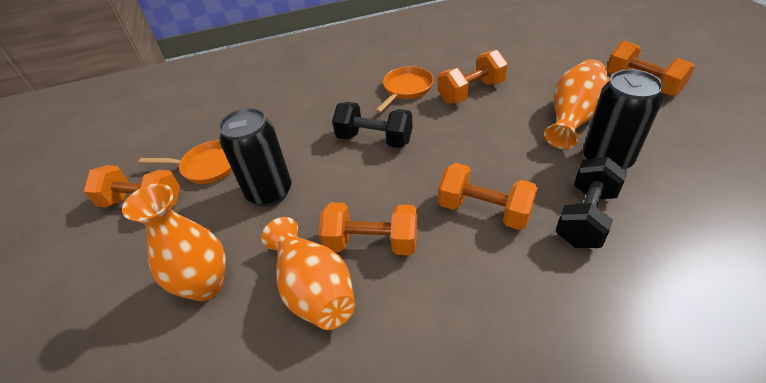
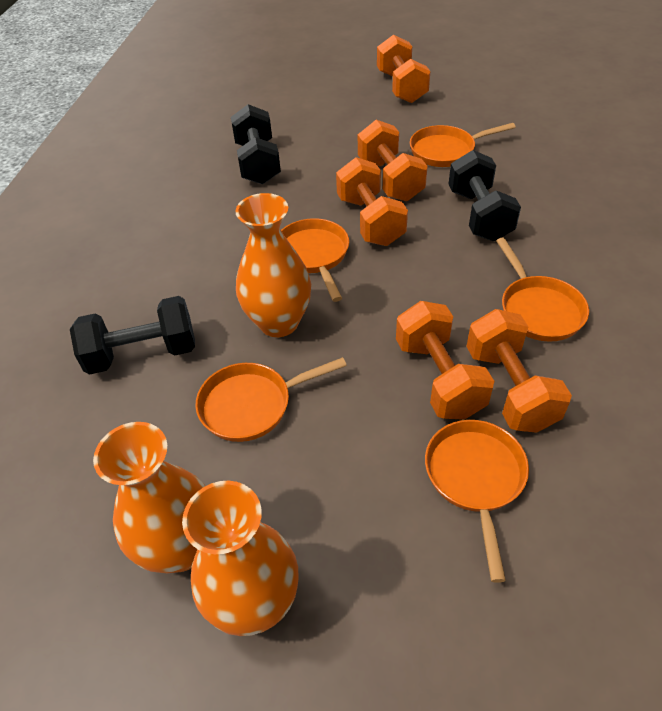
black can: 2 -> 0
black dumbbell: 2 -> 3
orange pan: 2 -> 5

